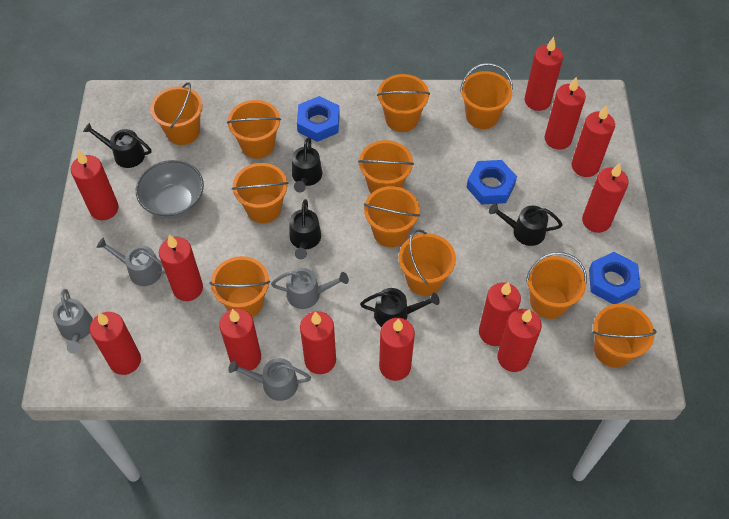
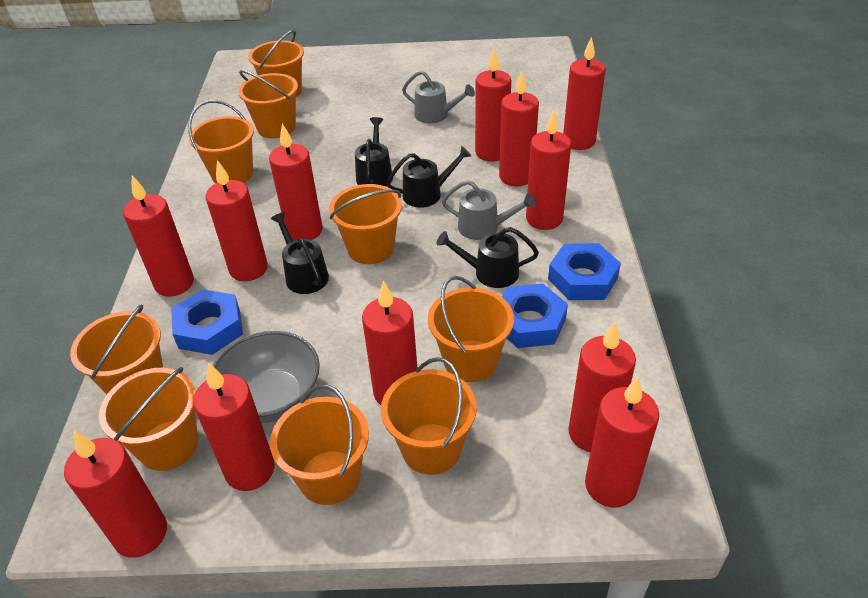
black watering can: 5 -> 4
grey watering can: 4 -> 2
orange bucket: 11 -> 9

